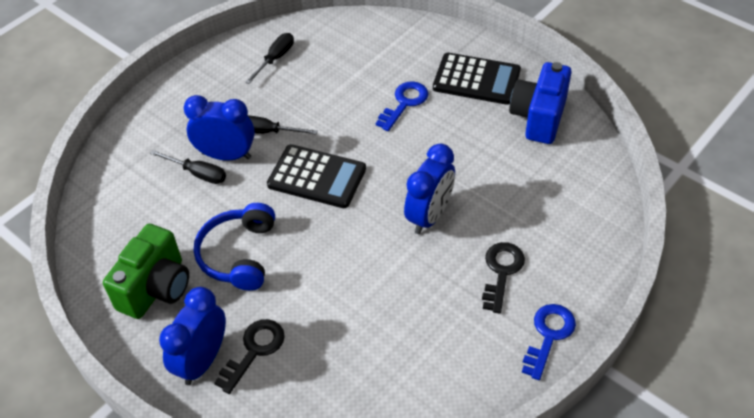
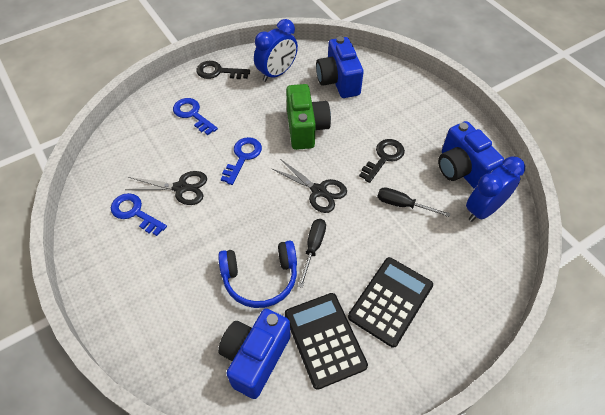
black scissors: 0 -> 2
black screwdriver: 3 -> 2
blue camera: 1 -> 3
blue clock: 3 -> 2
blue key: 2 -> 3

